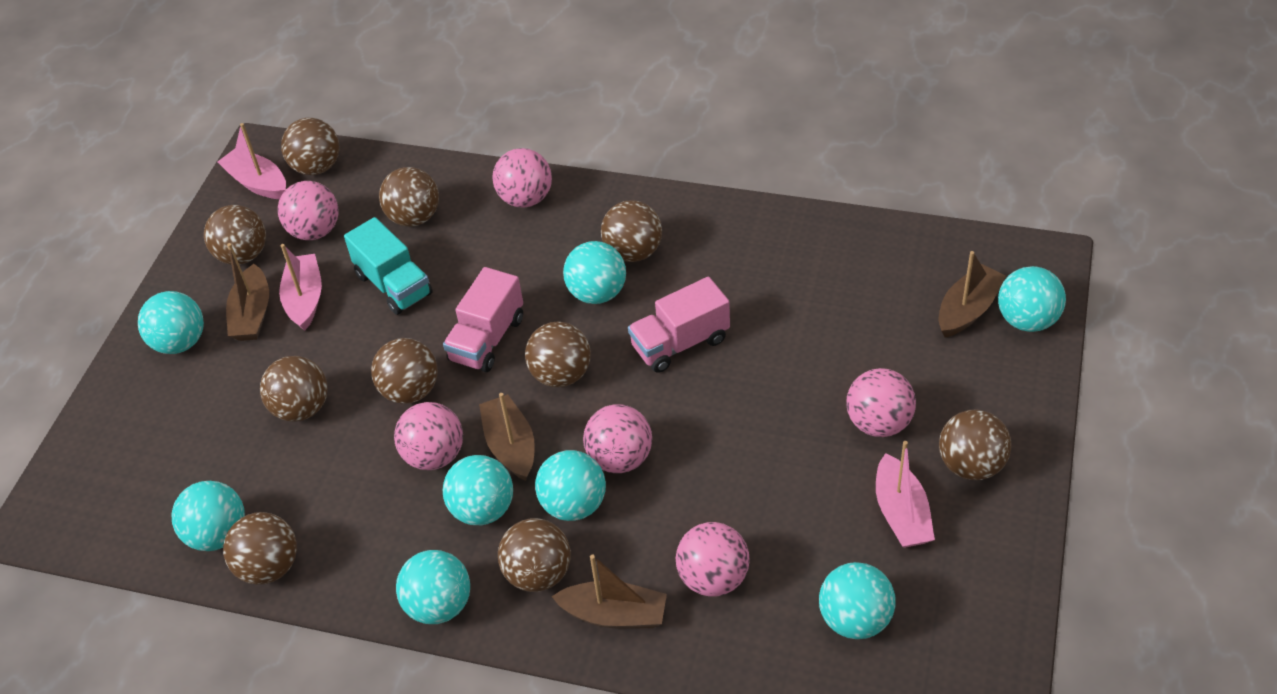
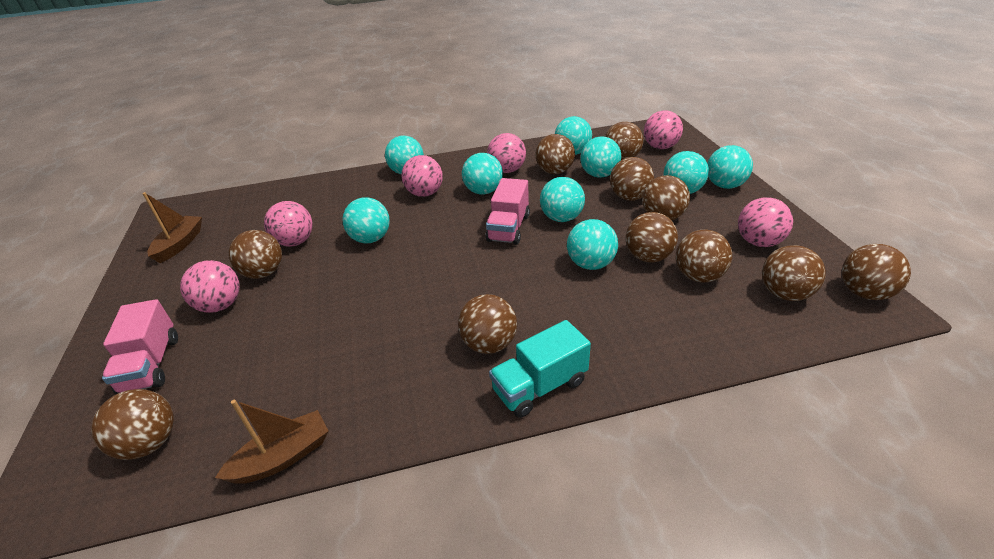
brown ball: 10 -> 11
brown boat: 4 -> 2
pink boat: 3 -> 0
turquoise ball: 8 -> 9

